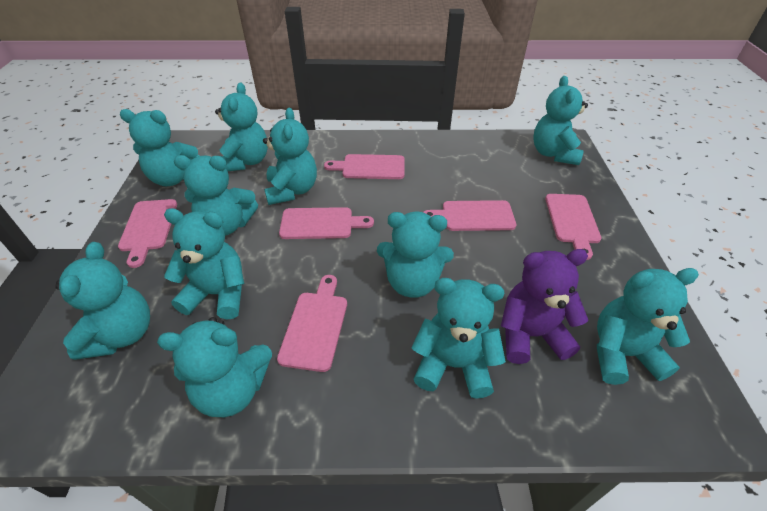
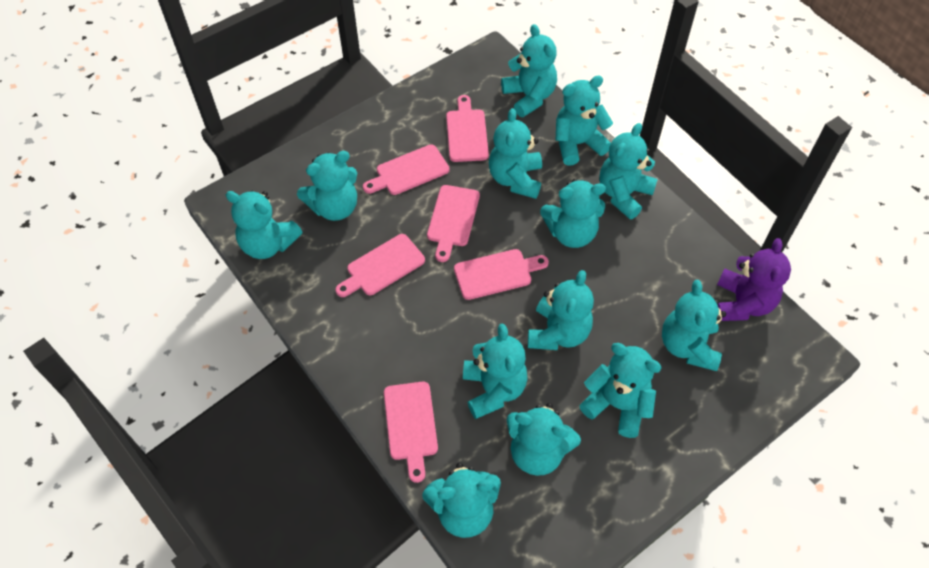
turquoise teddy bear: 11 -> 13

